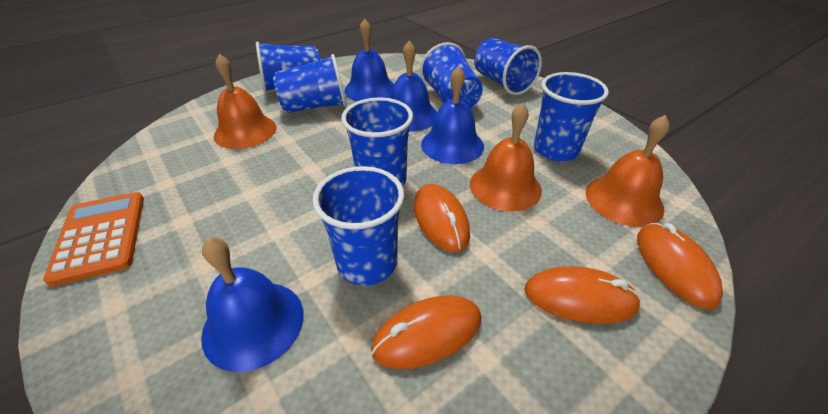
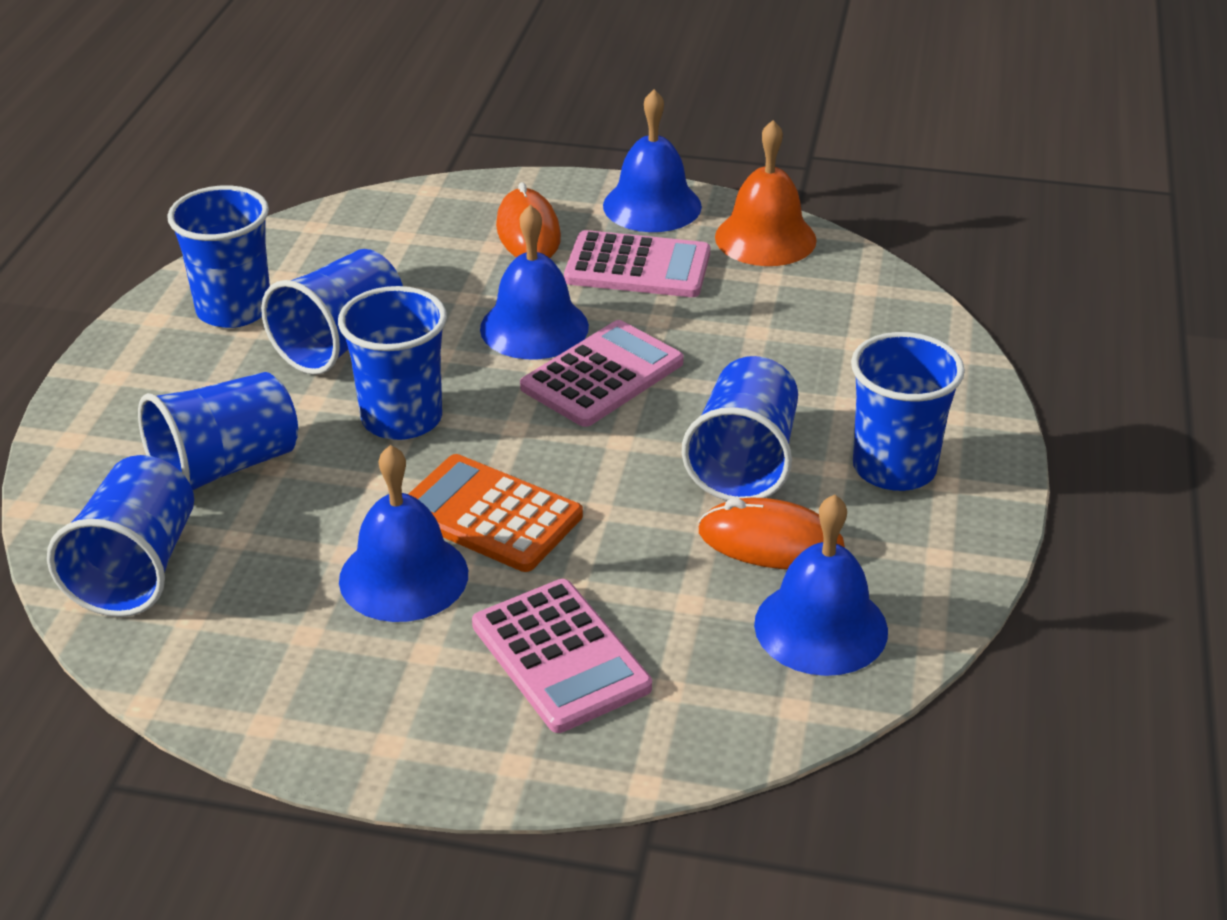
orange bell: 3 -> 1
orange mouse: 4 -> 2
pink calculator: 0 -> 3

